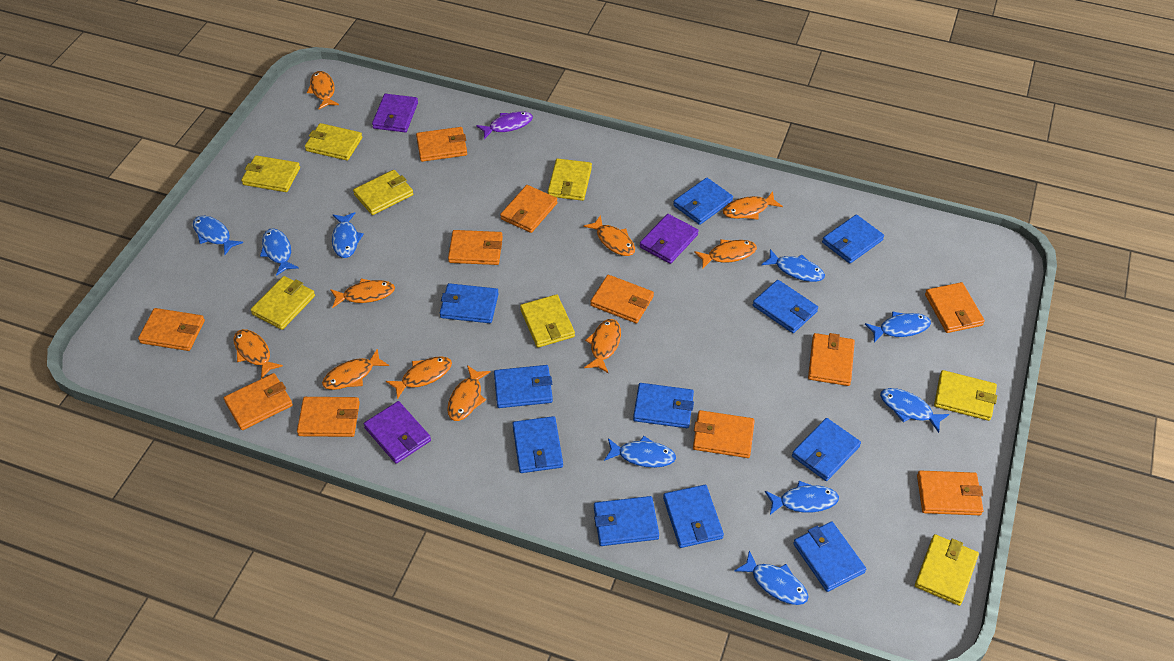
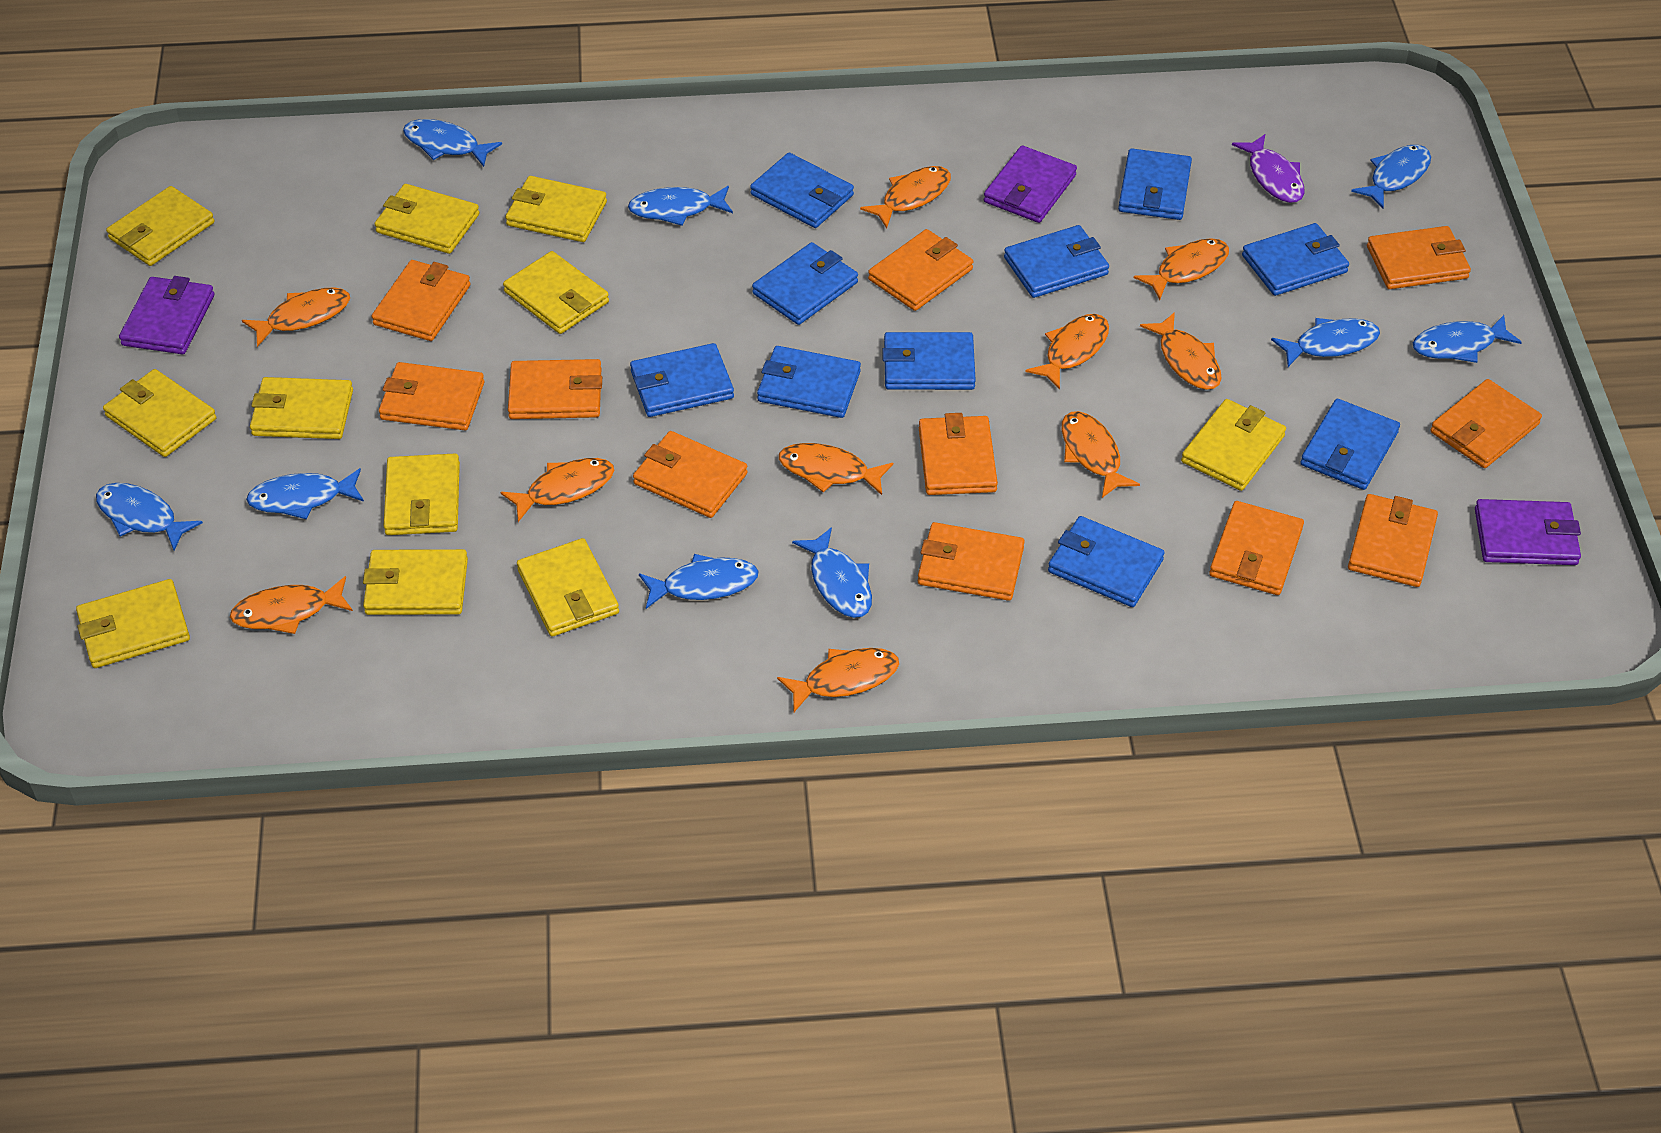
blue wallet: 11 -> 10
yellow wallet: 8 -> 11

